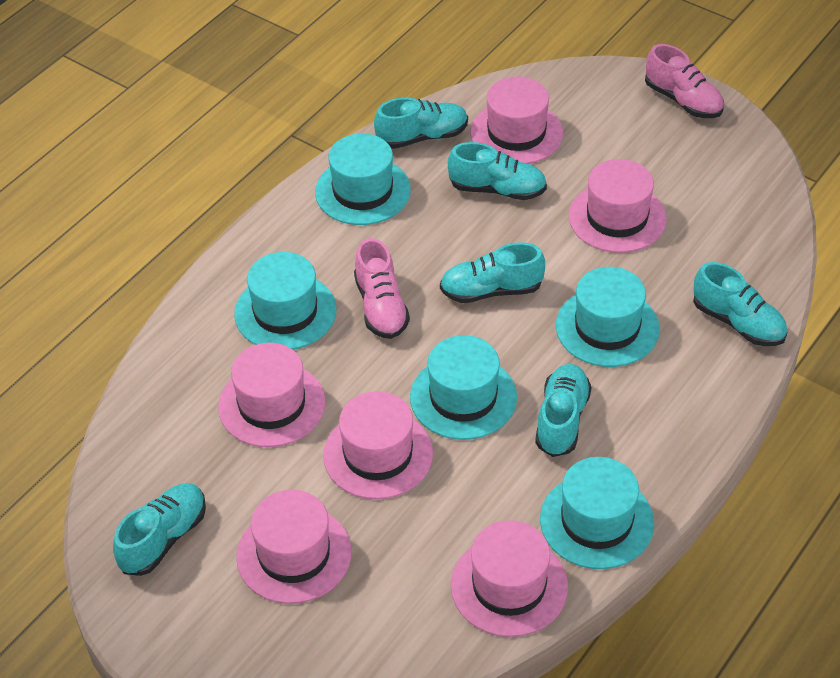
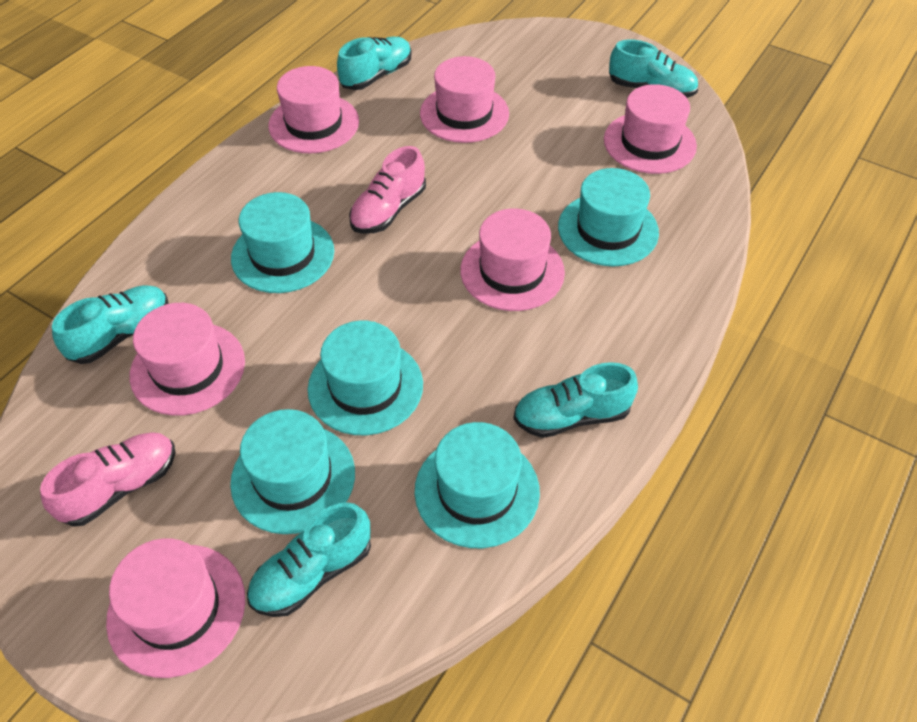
turquoise shoe: 6 -> 5

